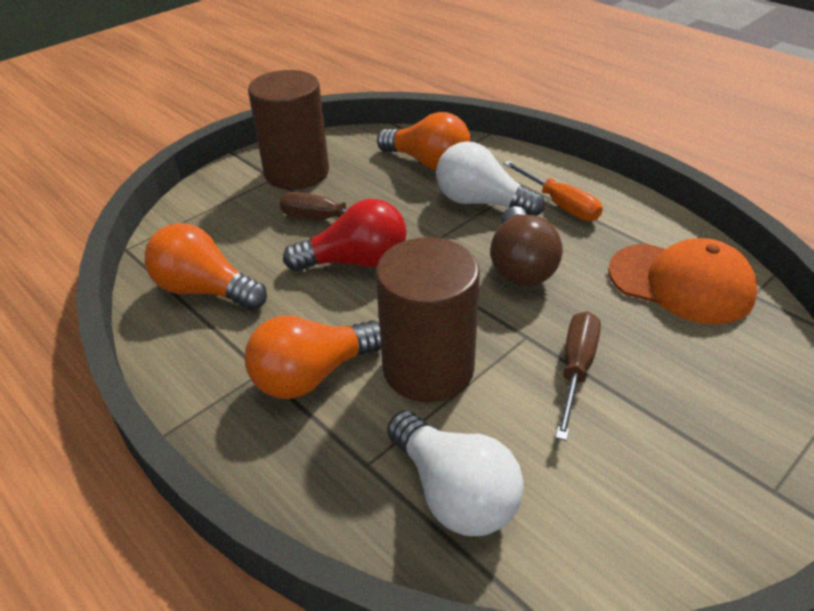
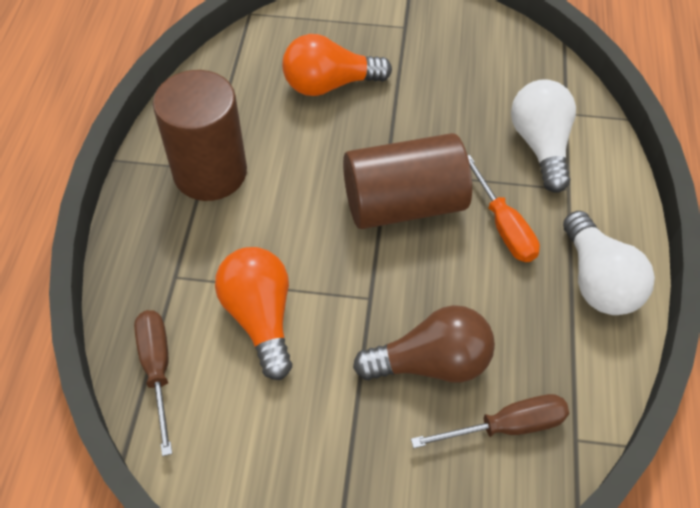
orange cap: 1 -> 0
orange light bulb: 3 -> 2
red light bulb: 1 -> 0

